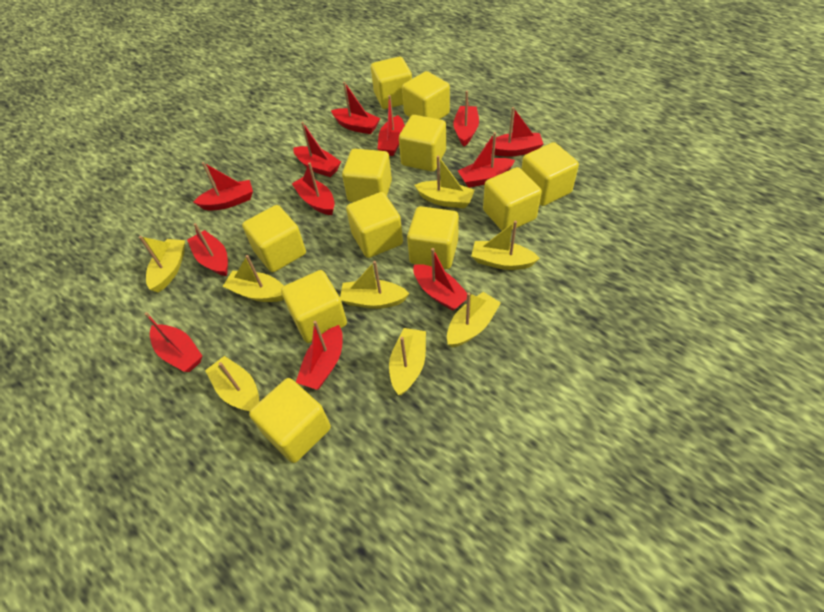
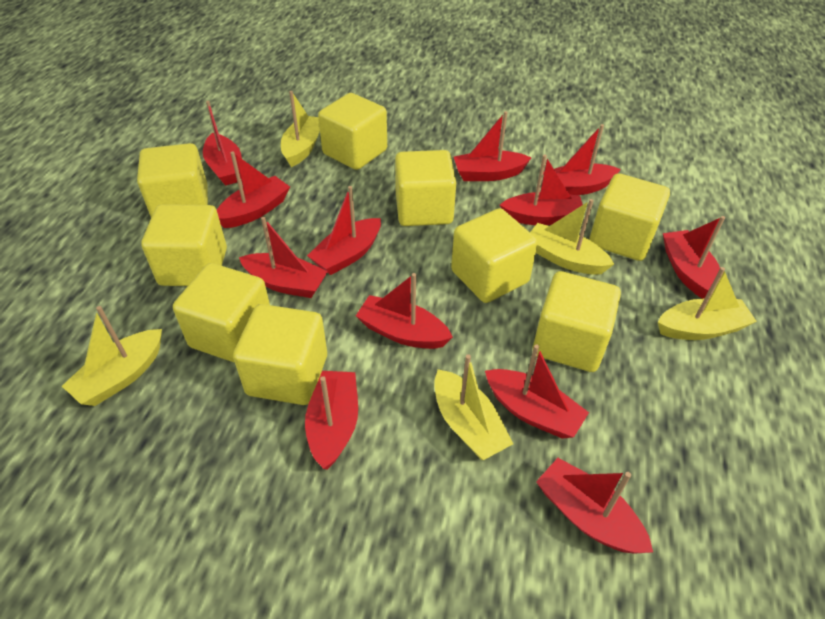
yellow boat: 8 -> 5
yellow cube: 11 -> 9

